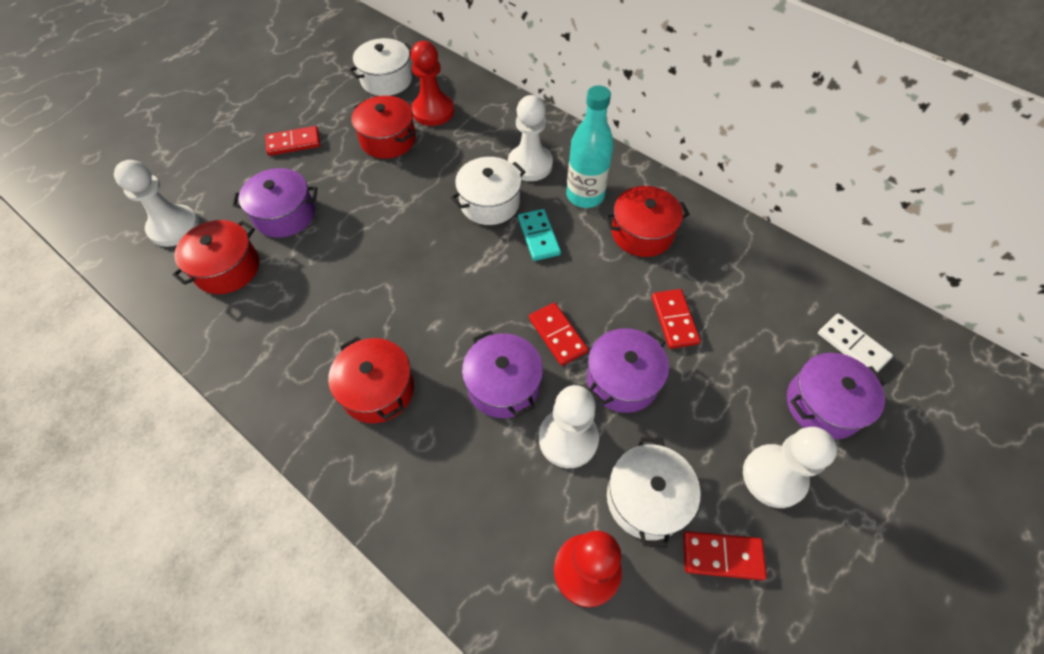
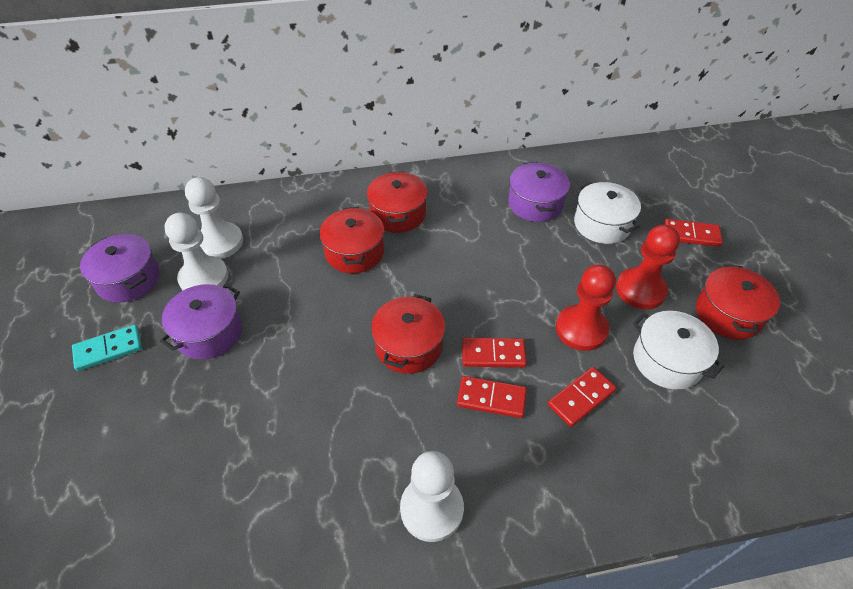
purple pot: 4 -> 3
turquoise bottle: 1 -> 0
white domino: 1 -> 0
white pawn: 4 -> 3
white pot: 3 -> 2

